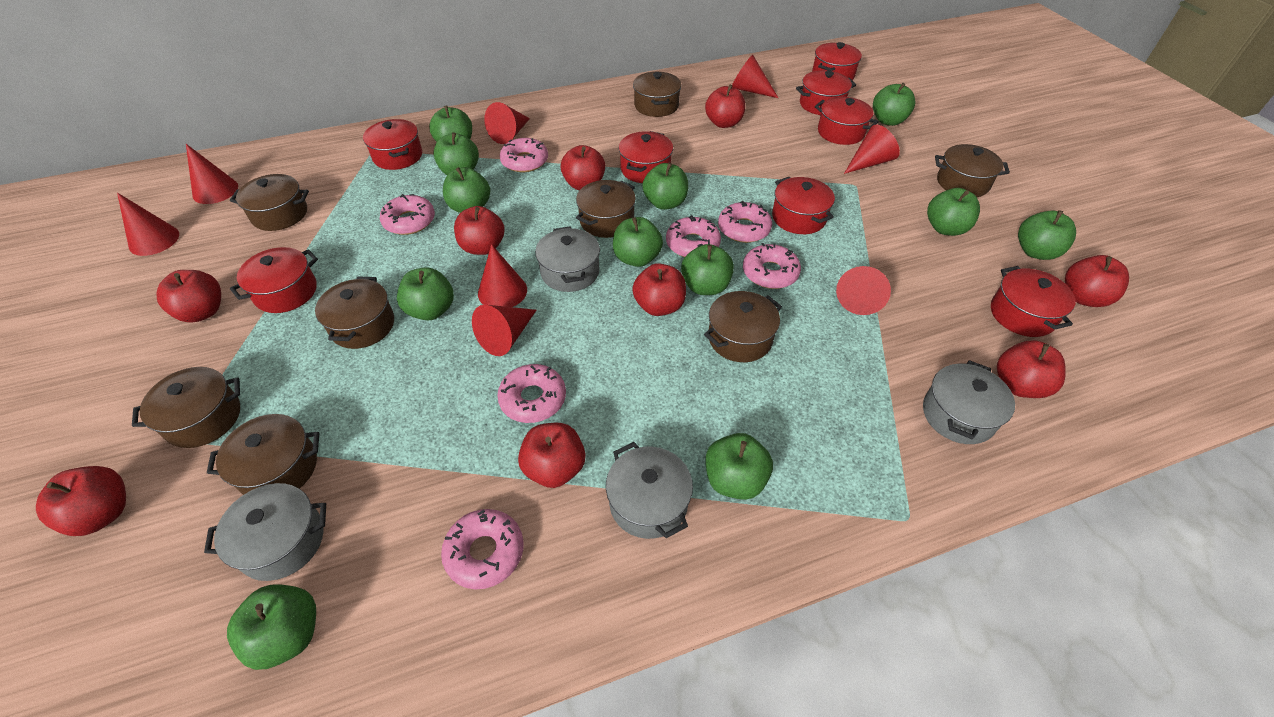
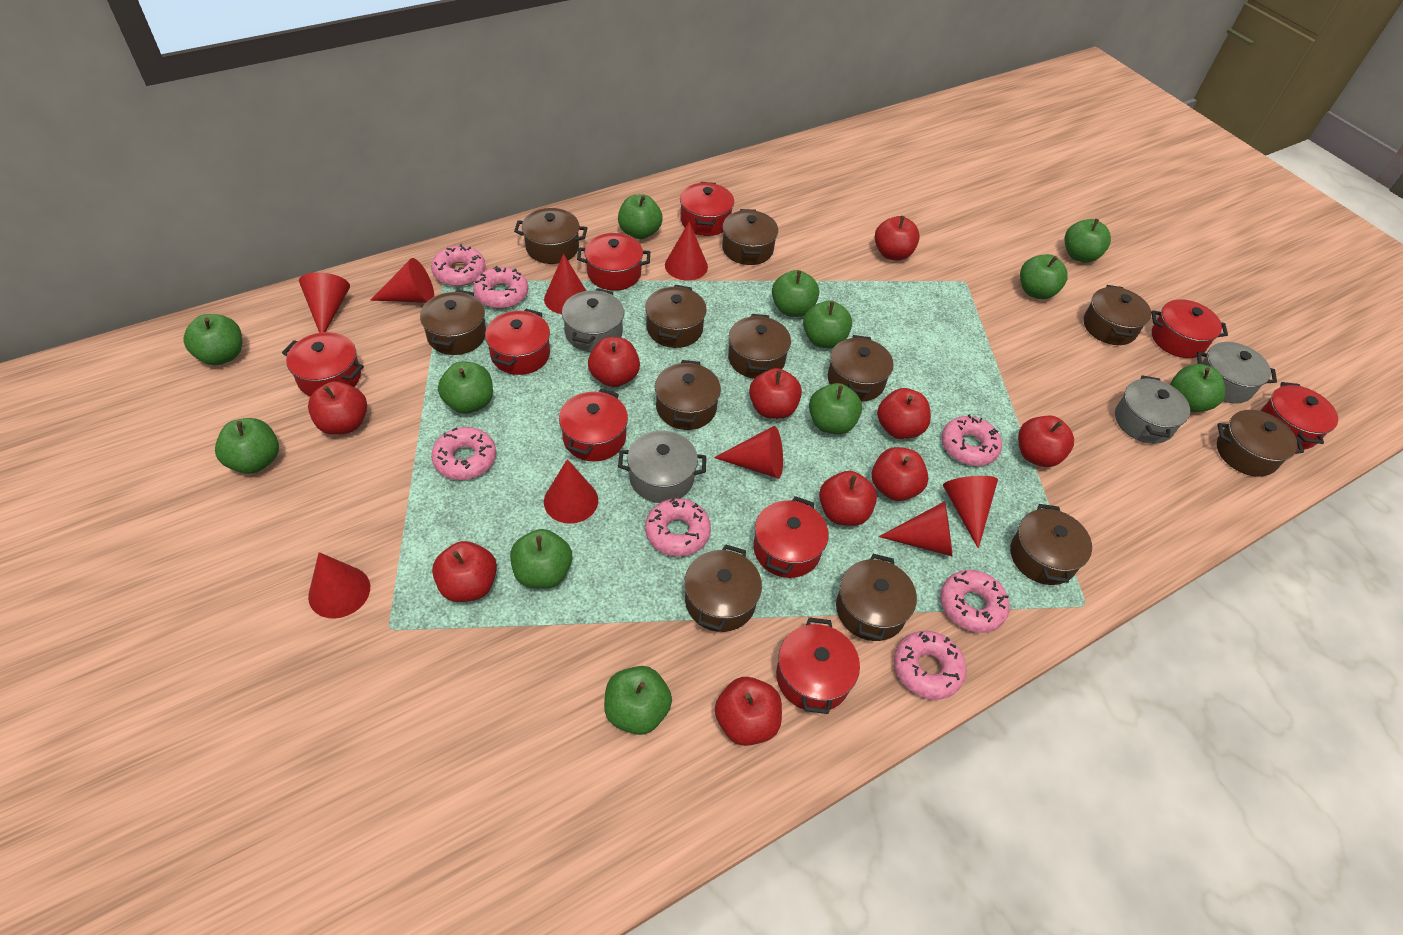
brown pot: 8 -> 12
red apple: 9 -> 10
red cone: 8 -> 9
red pot: 8 -> 9

